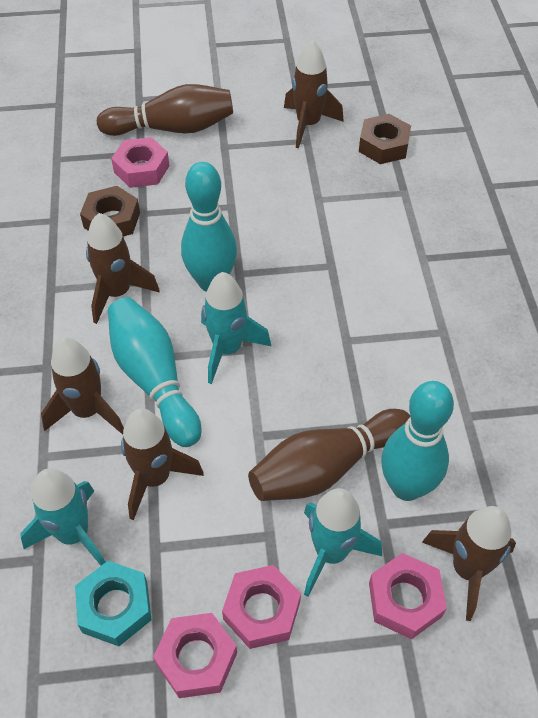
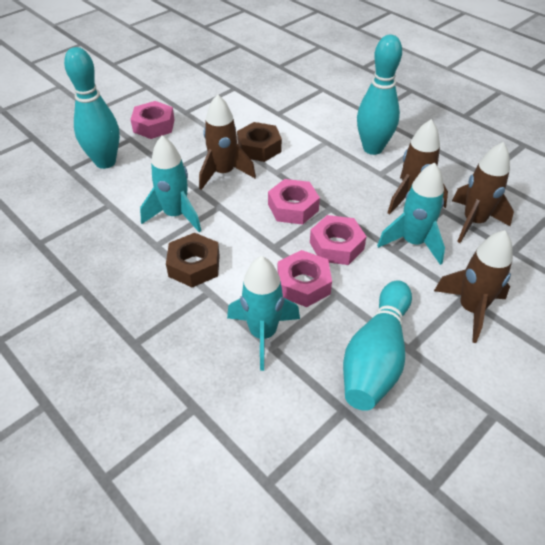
brown bowling pin: 2 -> 0
brown rocket: 5 -> 4
turquoise nut: 1 -> 0

